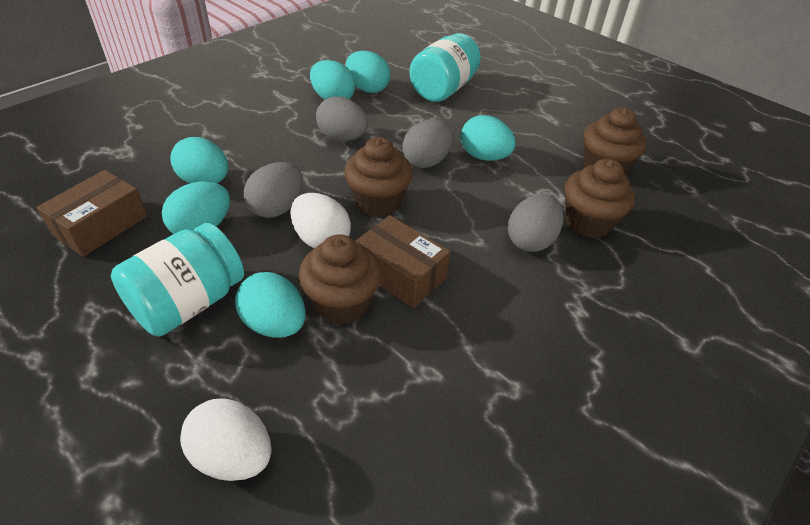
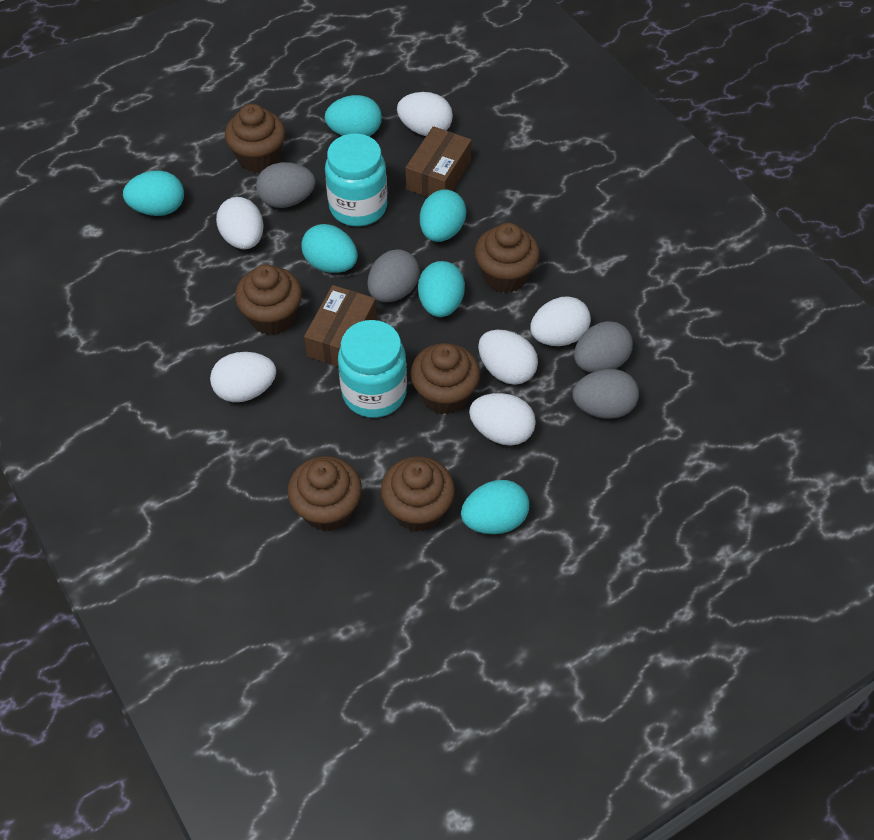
brown cupcake: 4 -> 6
white egg: 2 -> 6

